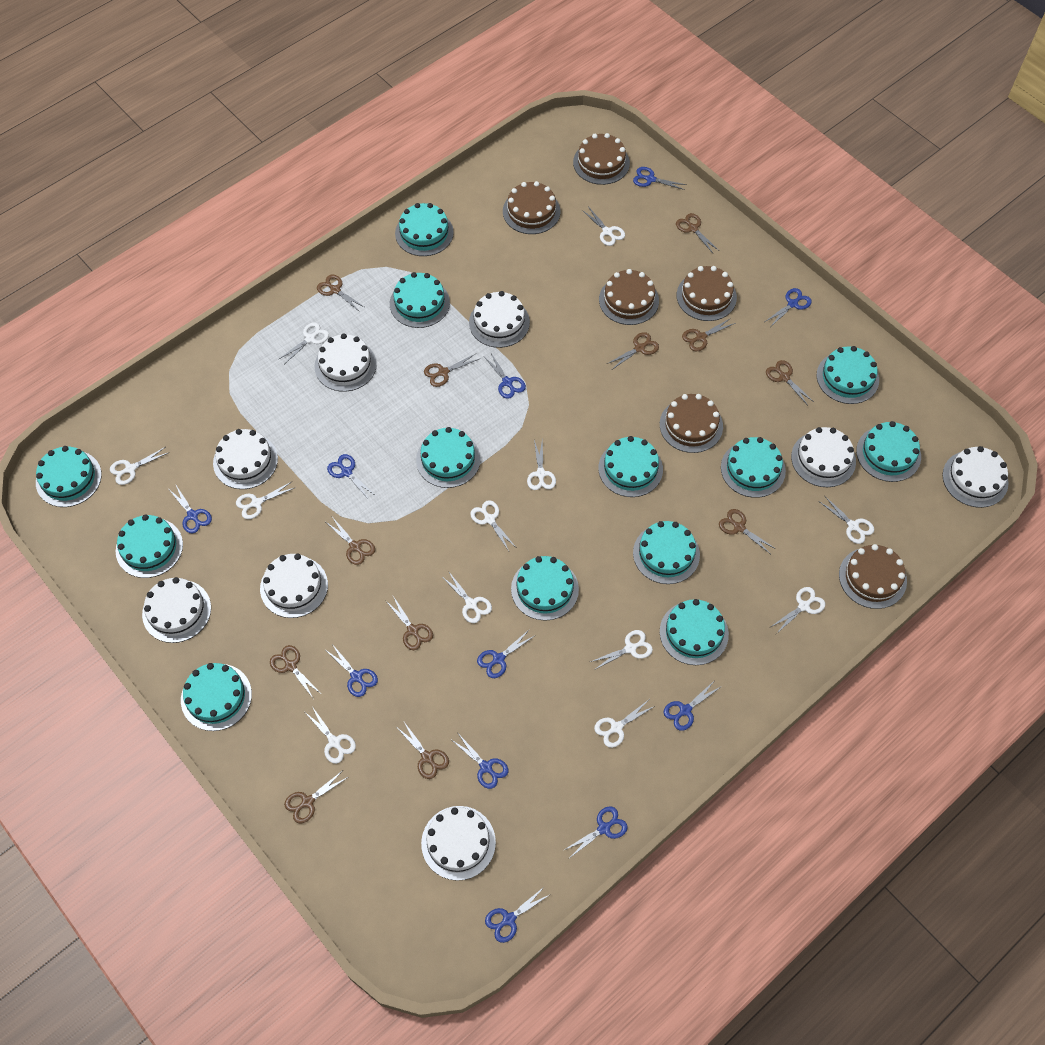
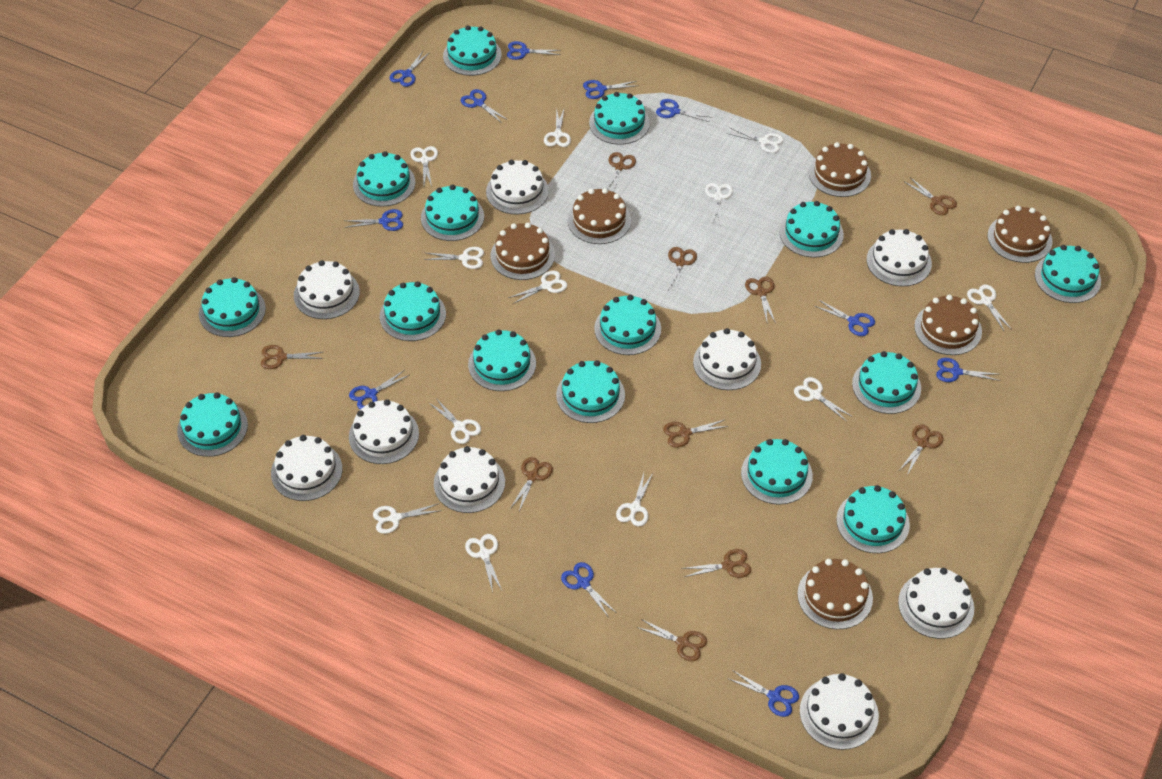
brown scissors: 12 -> 10
turquoise cake: 13 -> 15
white cake: 8 -> 9

